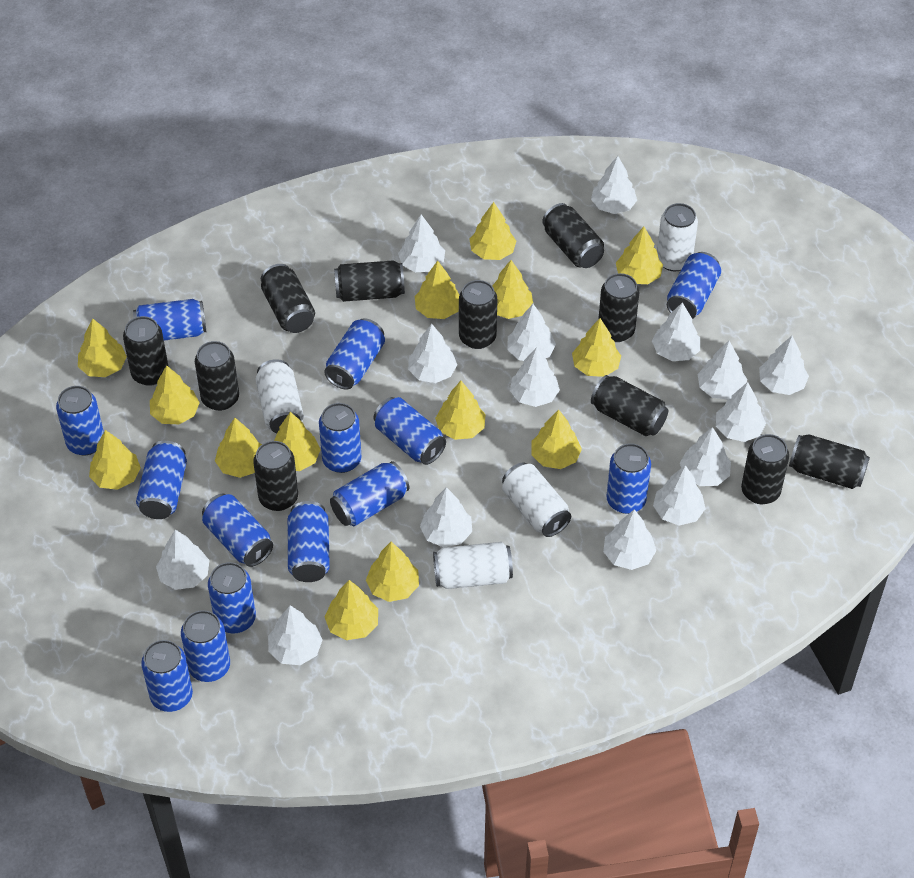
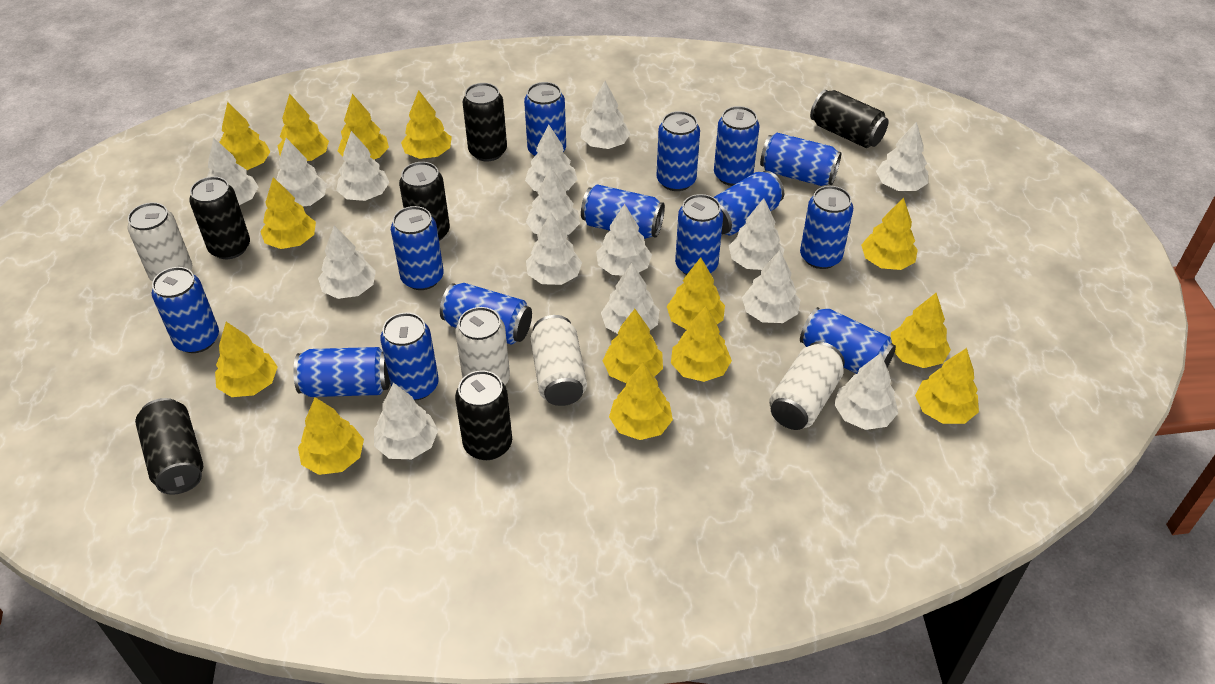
black can: 11 -> 6

